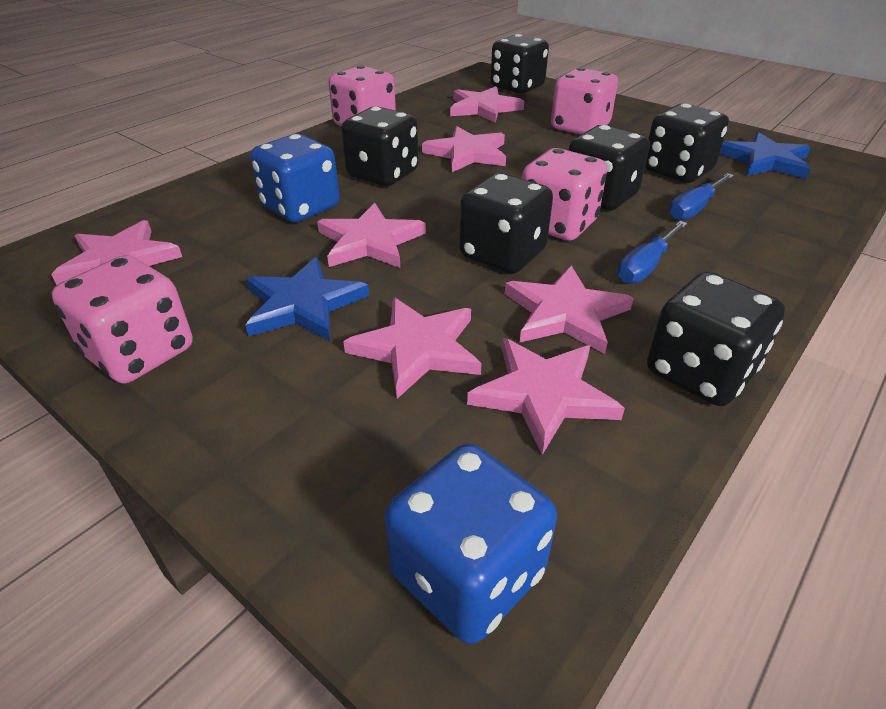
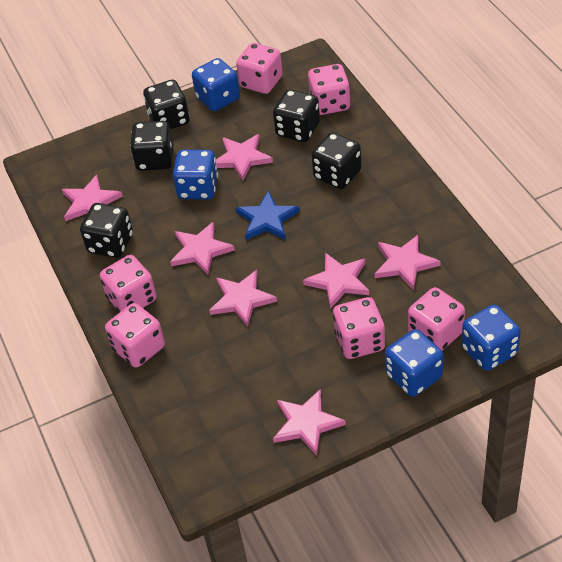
black dice: 6 -> 5
blue dice: 2 -> 4
blue screwdriver: 2 -> 0
blue star: 2 -> 1
pink dice: 4 -> 6

